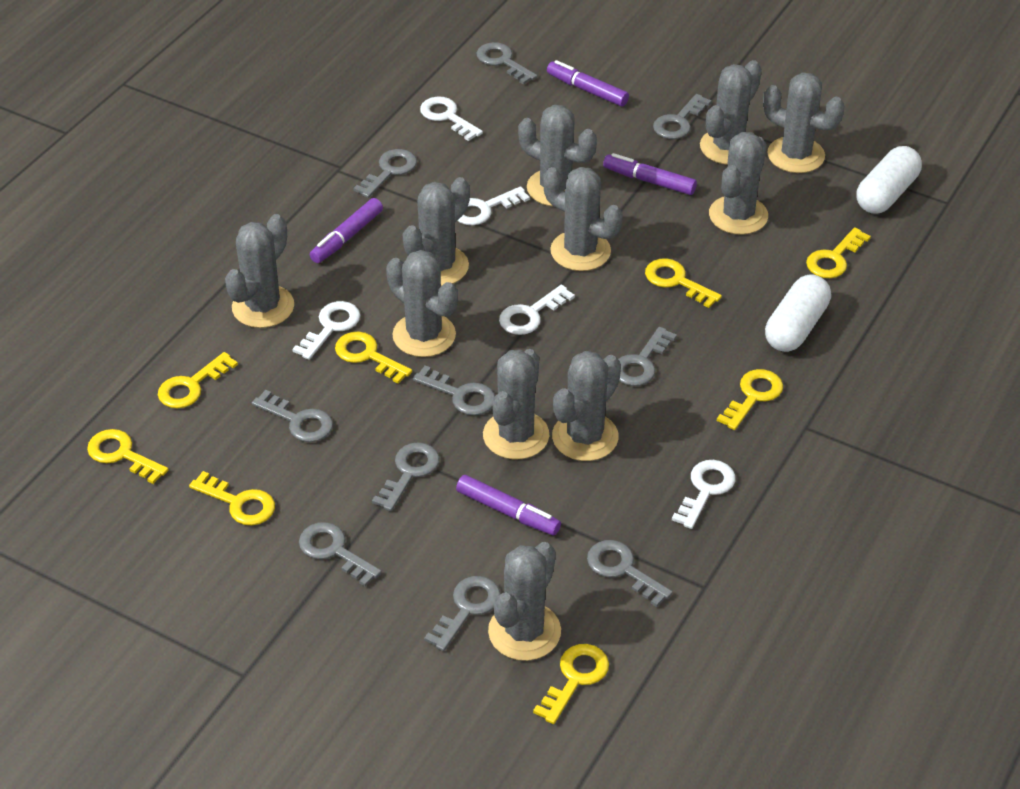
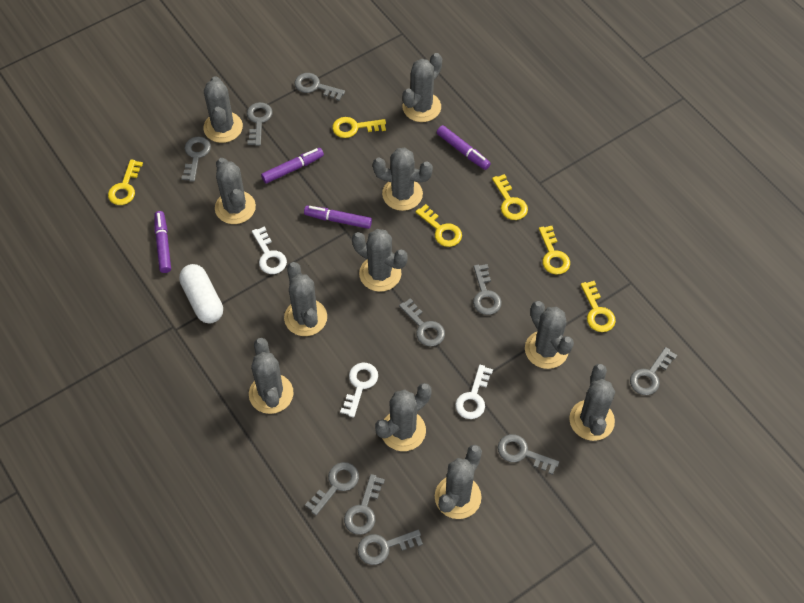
white capsule: 2 -> 1
white key: 5 -> 3
yellow key: 8 -> 6

